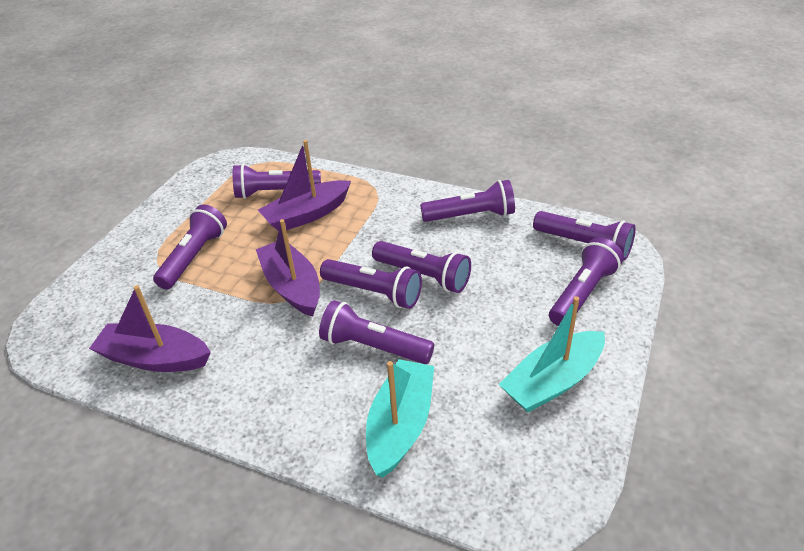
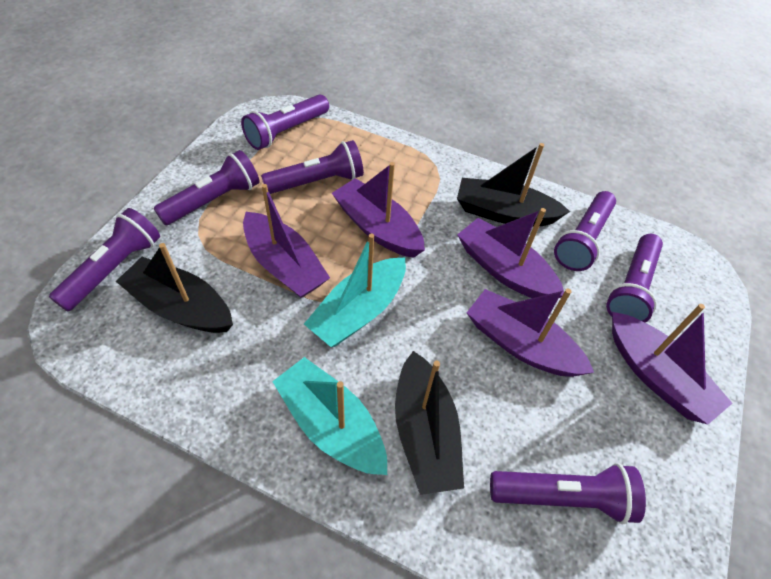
black boat: 0 -> 3
purple boat: 3 -> 5
purple flashlight: 8 -> 7

